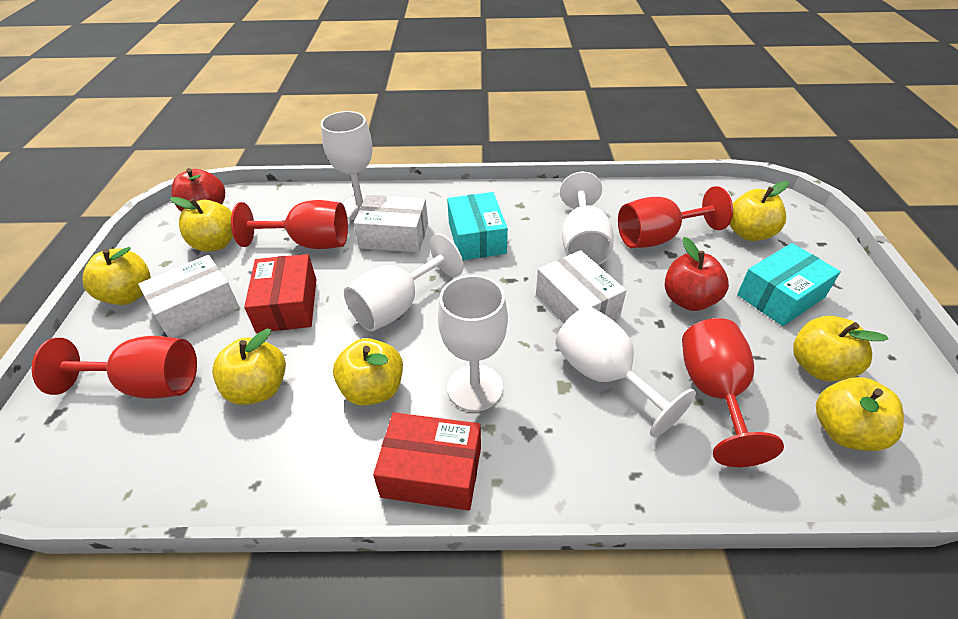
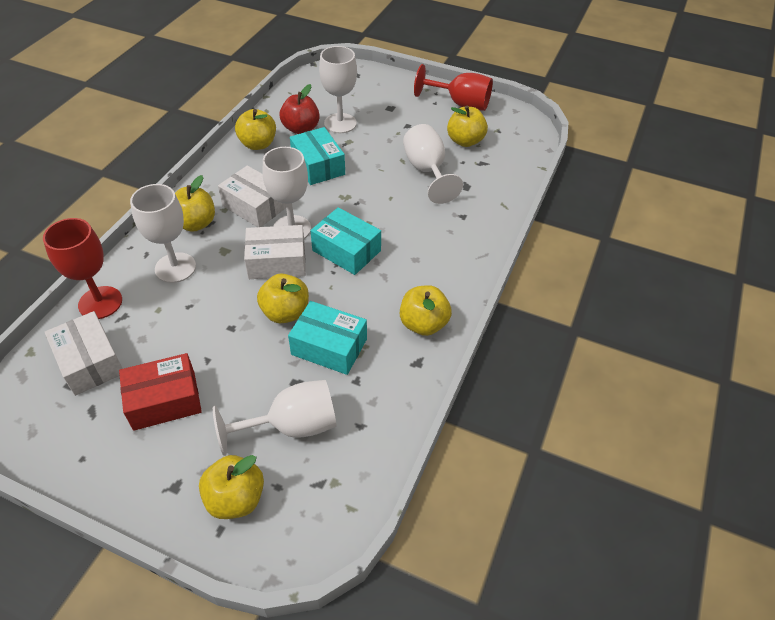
red apple: 2 -> 1
red box: 2 -> 1
red goblet: 4 -> 2
turquoise box: 2 -> 3
yellow apple: 7 -> 6

